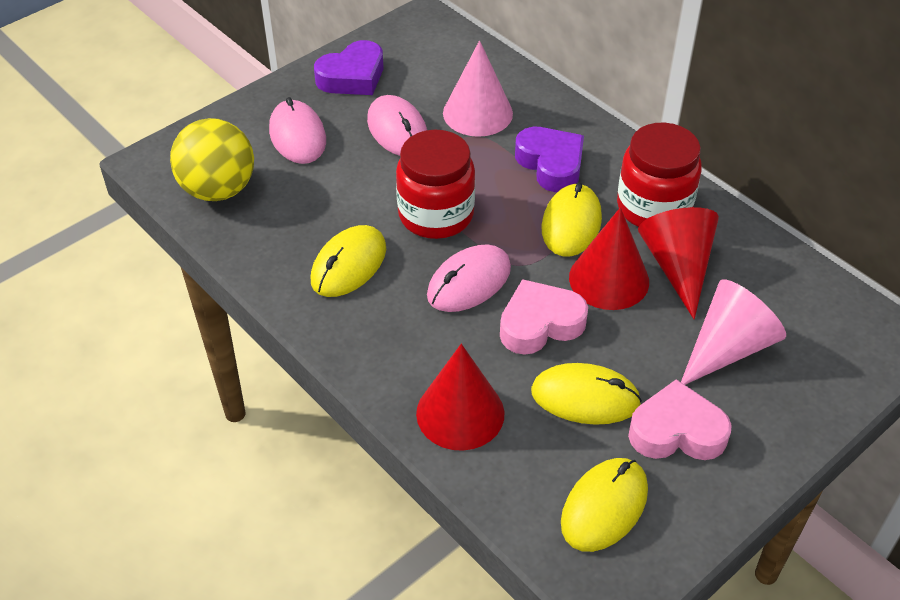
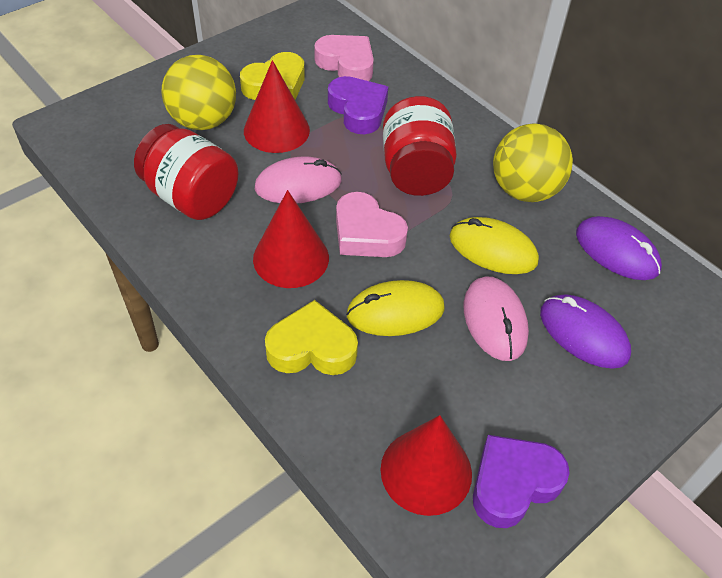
pink cone: 2 -> 0
pink mouse: 3 -> 2
purple mouse: 0 -> 2
yellow ball: 1 -> 2
yellow heart: 0 -> 2
yellow mouse: 4 -> 2

